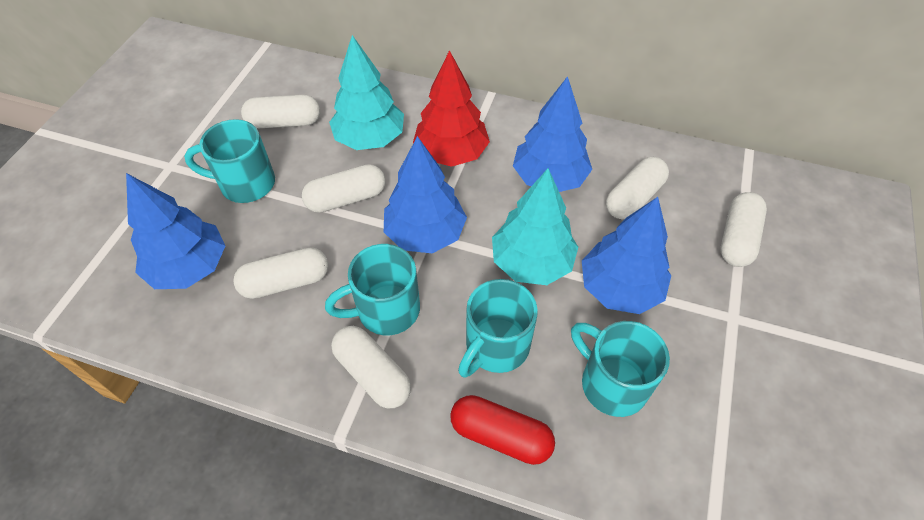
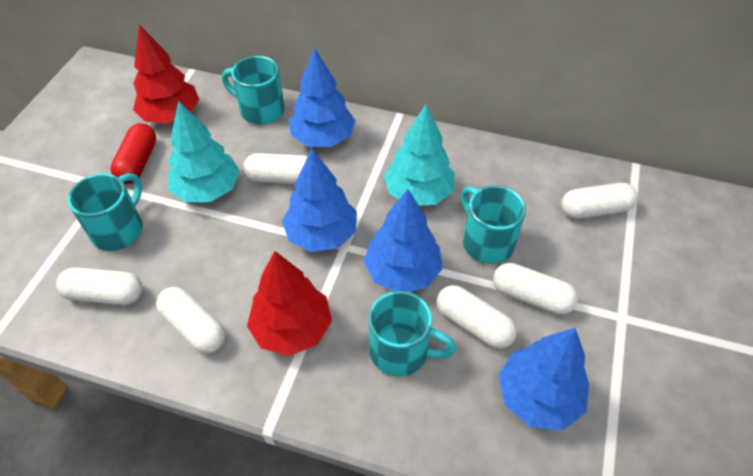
red tree: 1 -> 2

